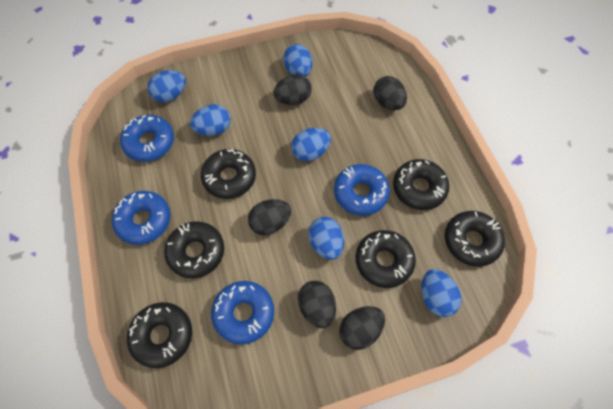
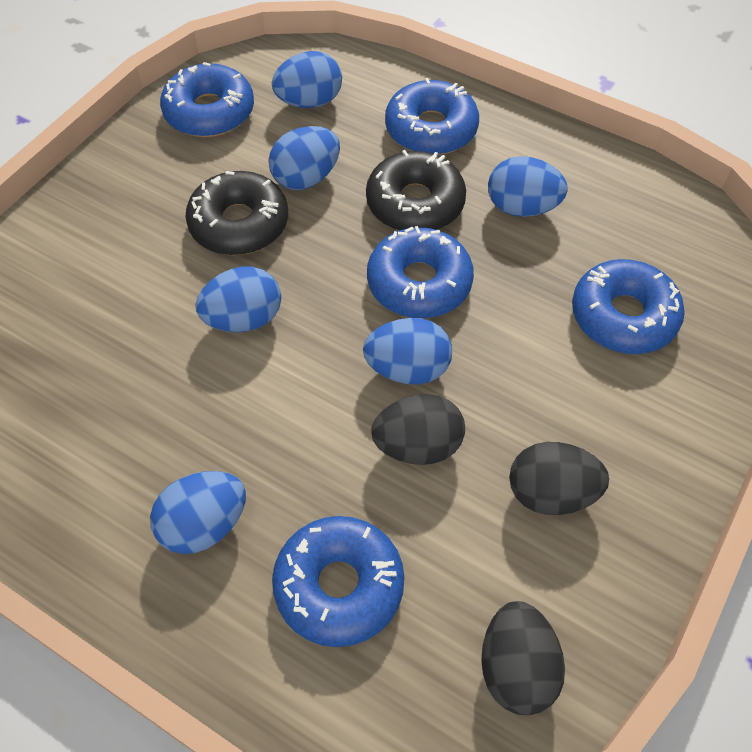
black donut: 6 -> 2
black egg: 5 -> 3
blue donut: 4 -> 5

